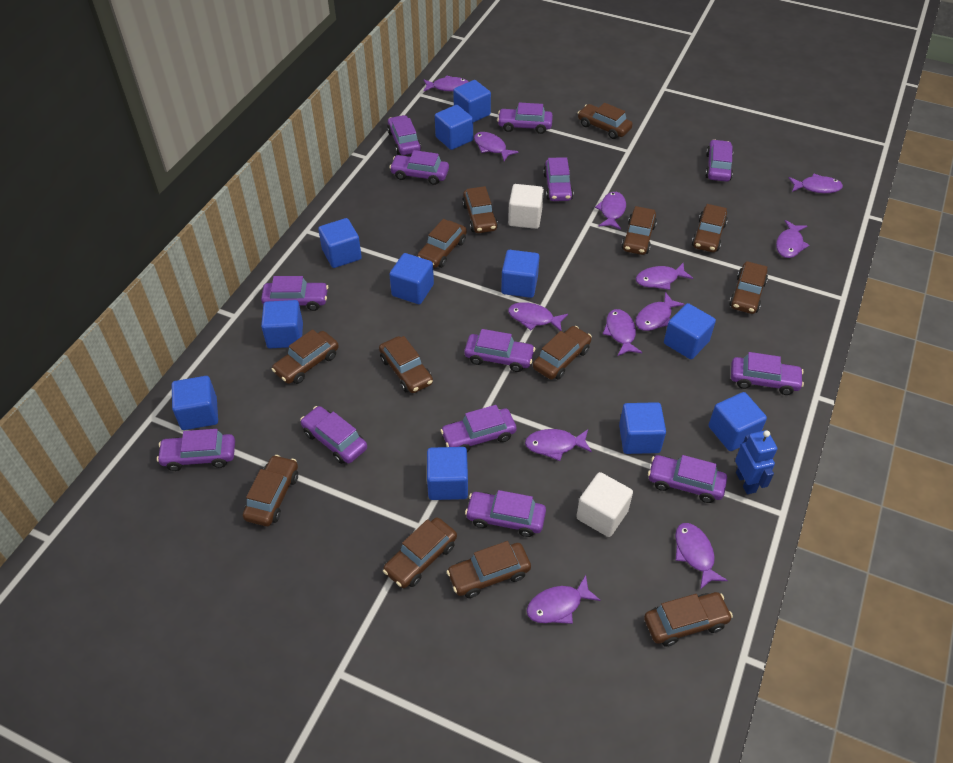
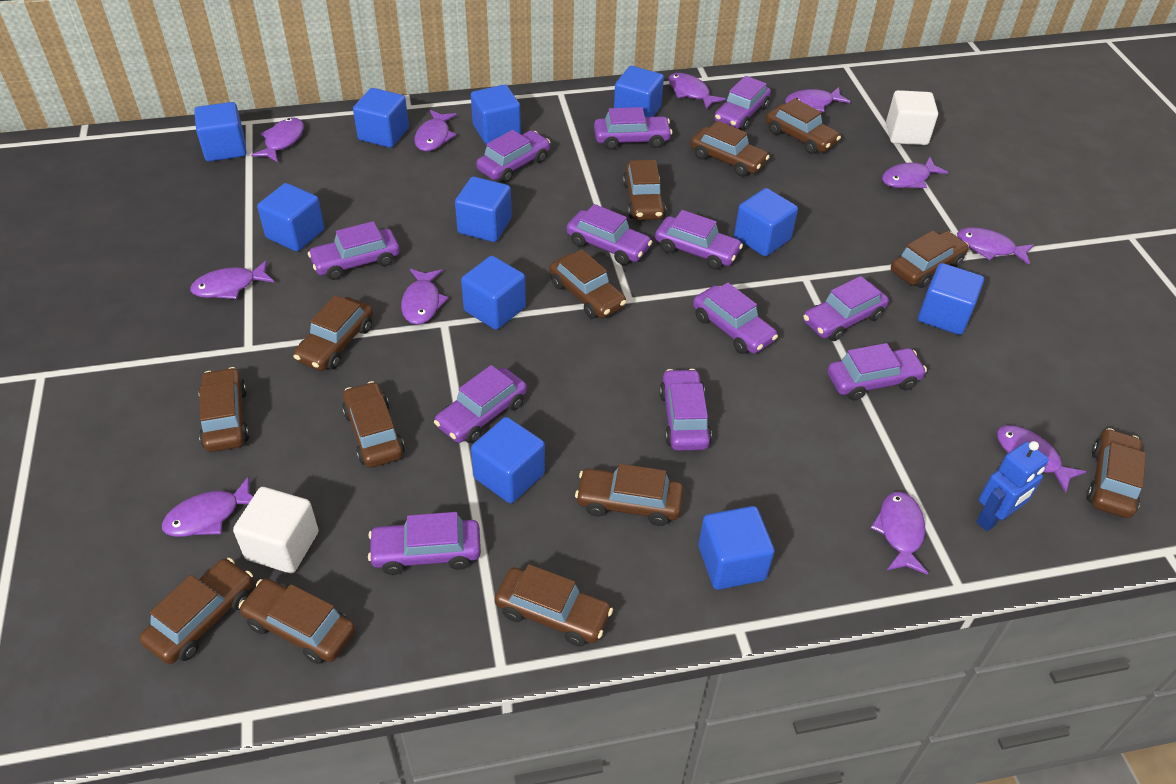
purple car: 13 -> 12
purple fish: 12 -> 11

